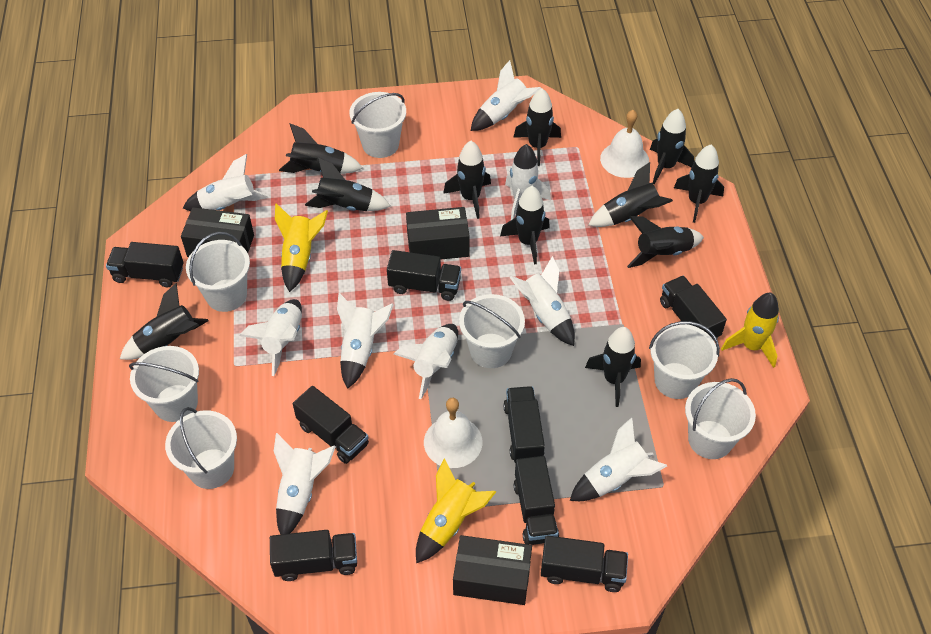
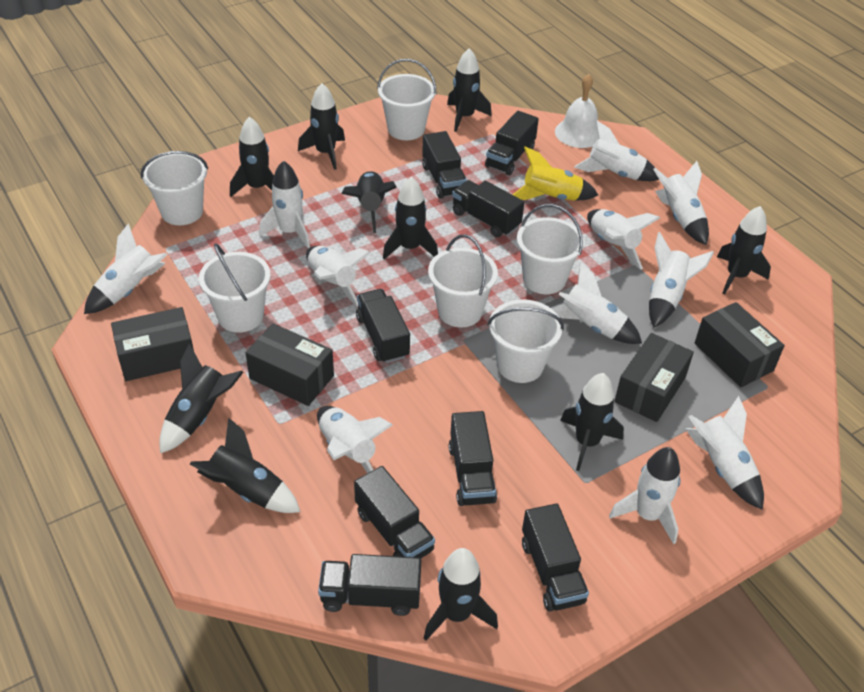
black box: 3 -> 4
black rocket: 11 -> 10
white bell: 2 -> 1
white bucket: 7 -> 6
white rocket: 9 -> 11
yellow rocket: 3 -> 1

